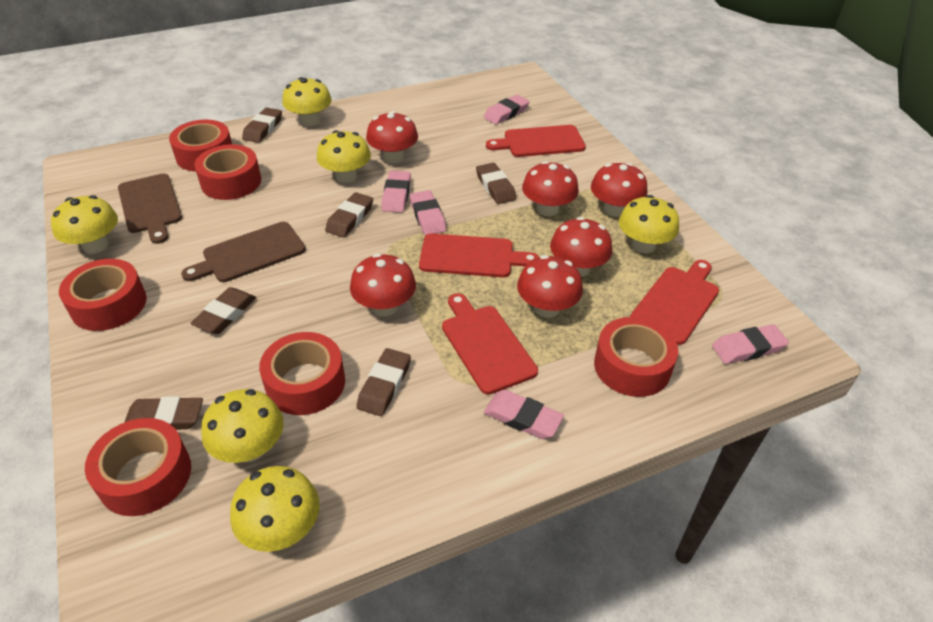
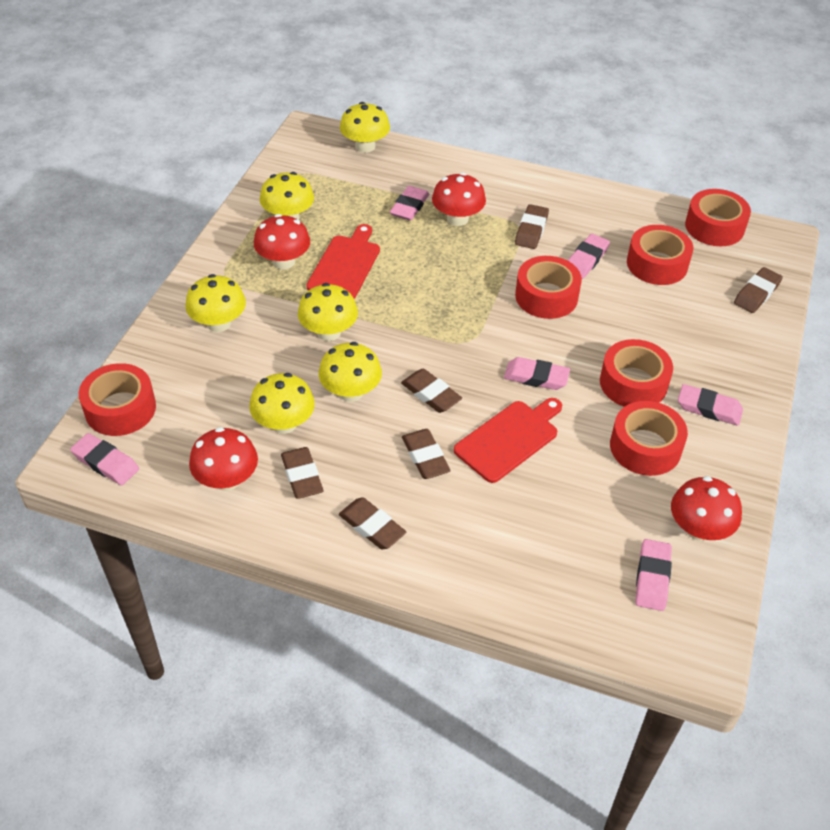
brown cutting board: 2 -> 0
pink eraser: 5 -> 6
red cutting board: 4 -> 2
red mushroom: 6 -> 4

